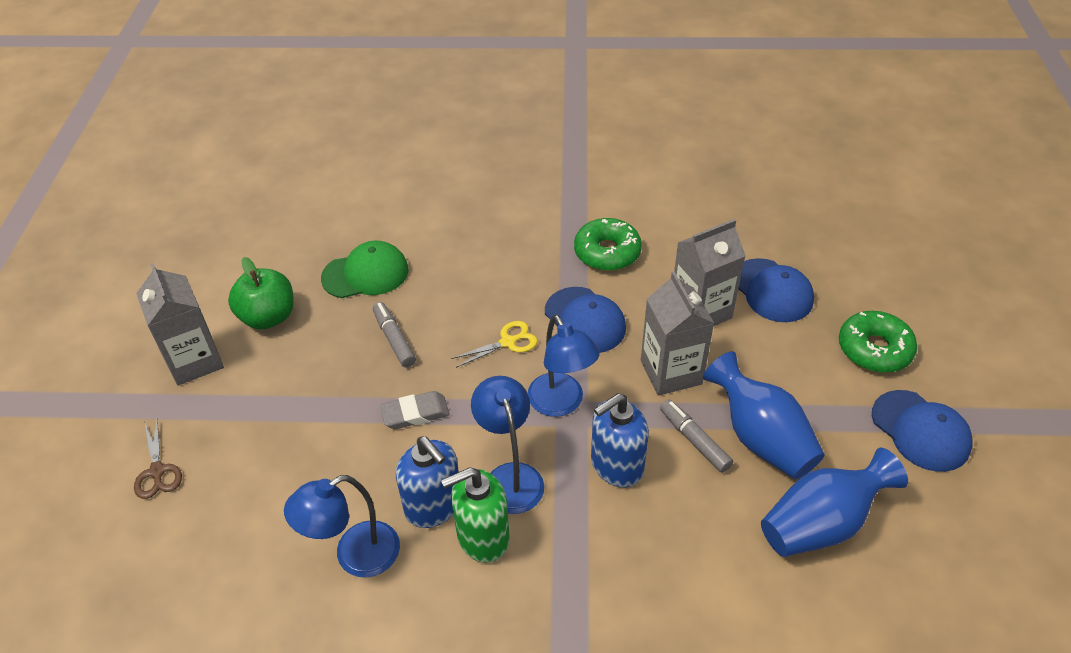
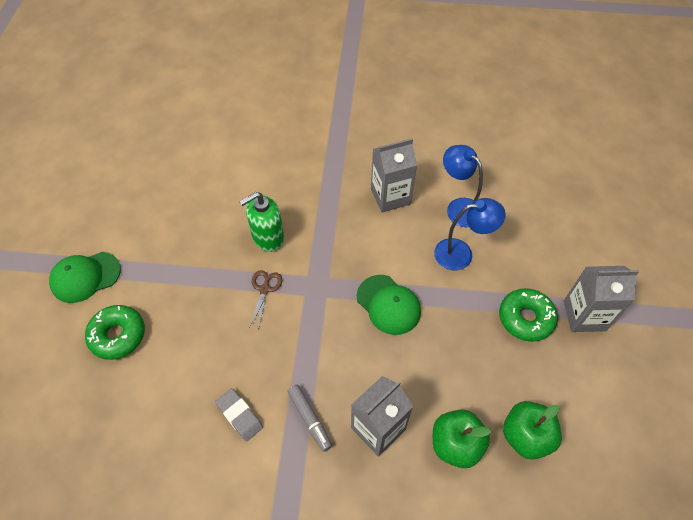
blue cap: 3 -> 0
blue lamp: 3 -> 2
blue soap dispenser: 2 -> 0
blue vase: 2 -> 0
green apple: 1 -> 2
green cap: 1 -> 2
grey marker: 2 -> 1
yellow scissors: 1 -> 0

